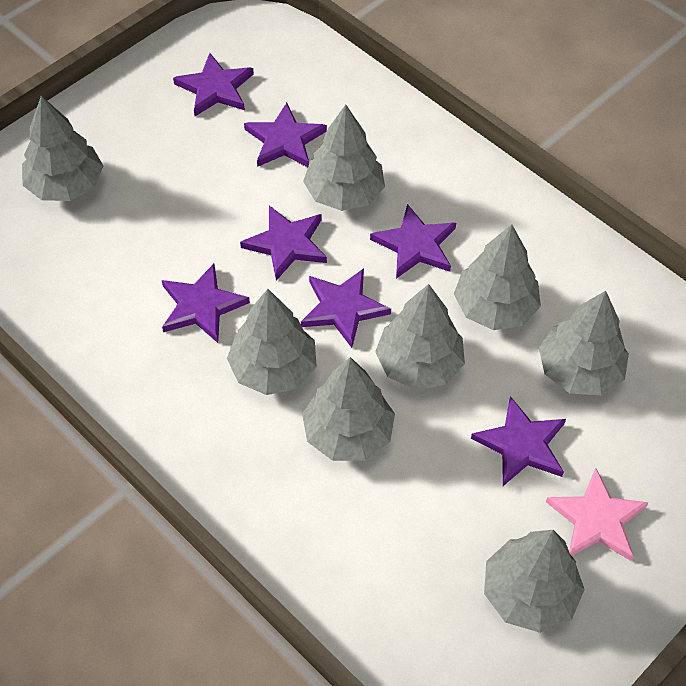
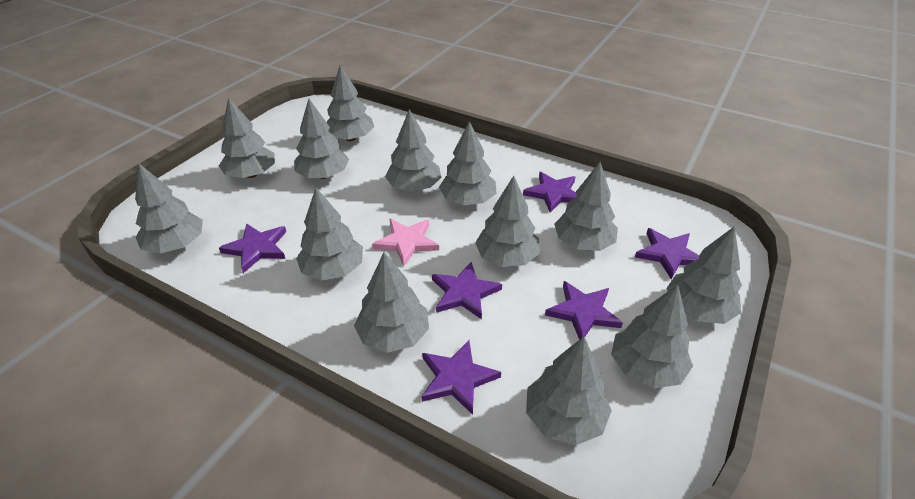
grey tree: 8 -> 13
purple star: 7 -> 6

